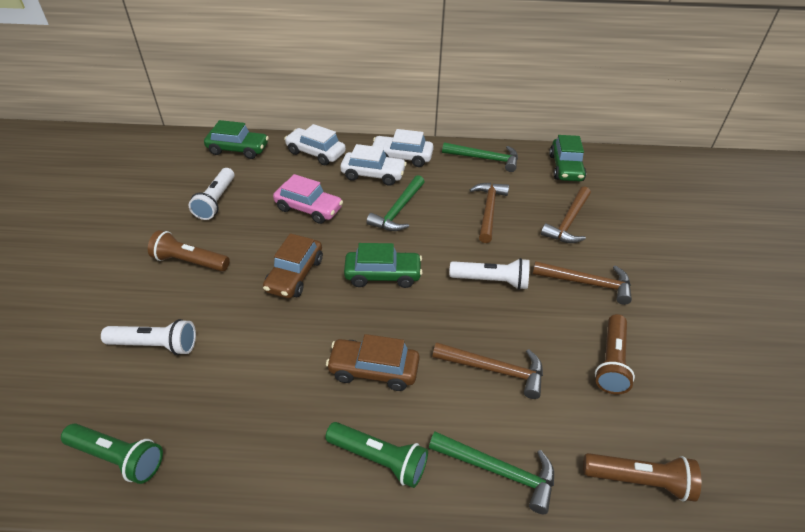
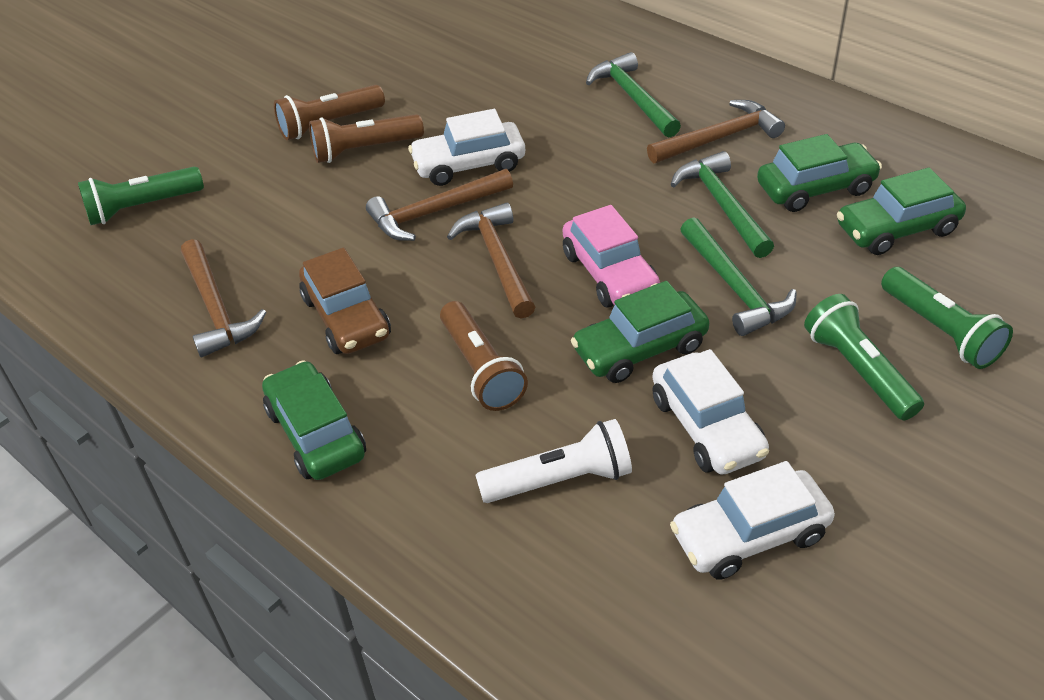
brown car: 2 -> 1
green car: 3 -> 4
green flashlight: 2 -> 3
white flashlight: 3 -> 1

